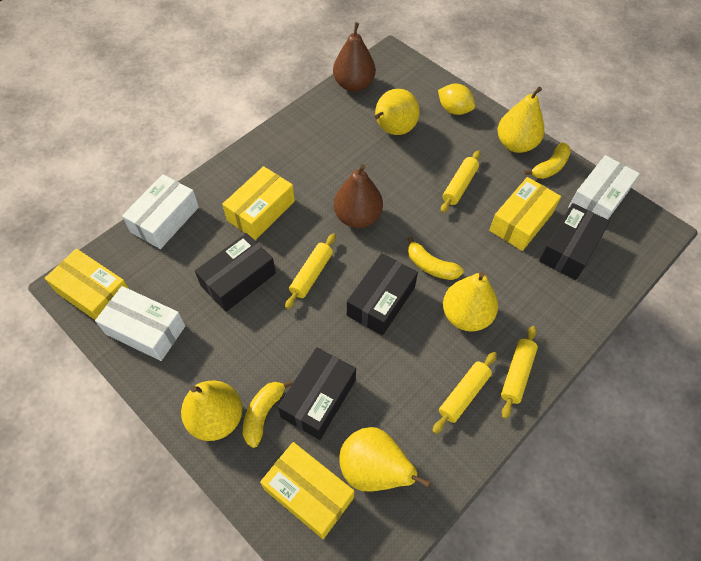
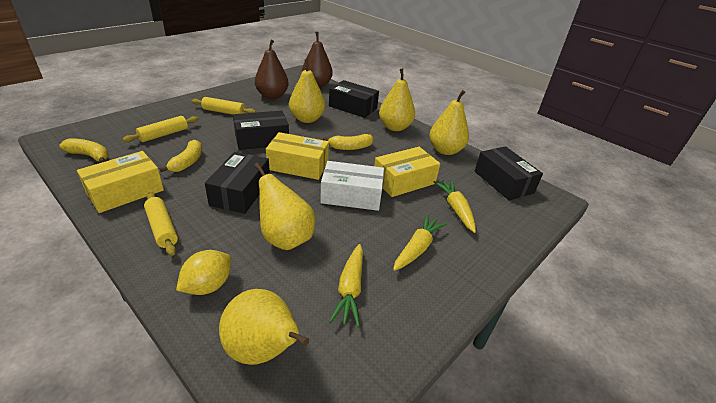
white box: 3 -> 1
yellow box: 4 -> 3
yellow carrot: 0 -> 3
yellow rolling pin: 4 -> 3

